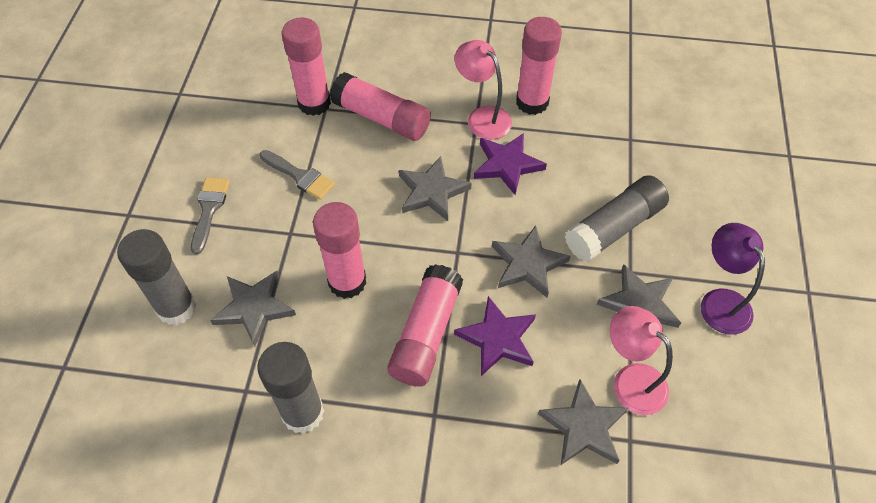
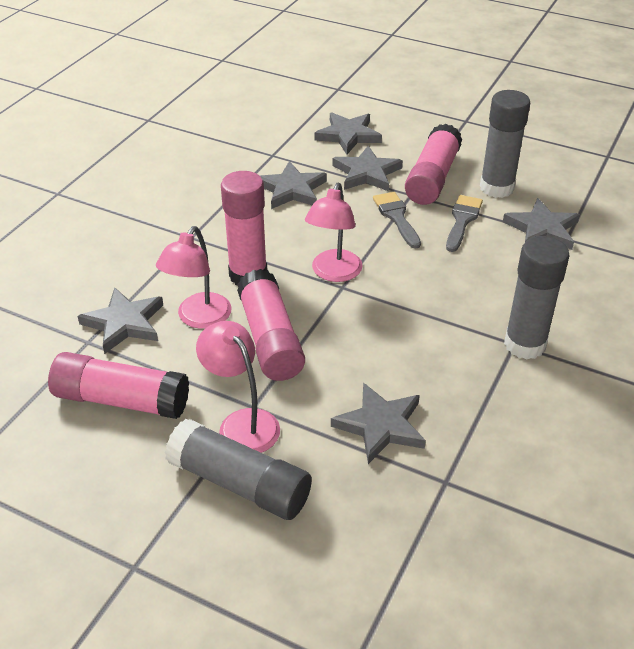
grey star: 5 -> 6
pink glue stick: 5 -> 4
pink lamp: 2 -> 3
purple lamp: 1 -> 0
purple star: 2 -> 0

